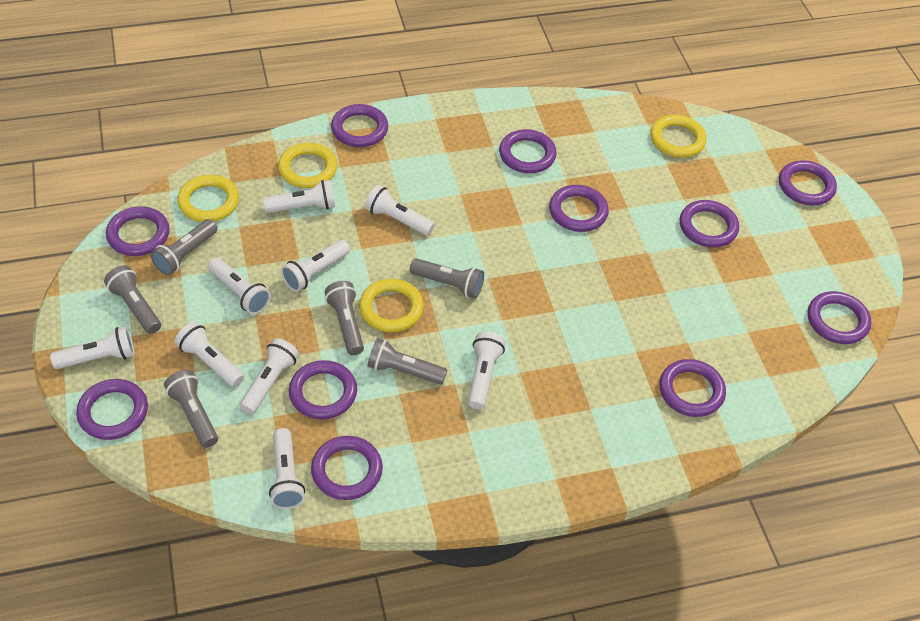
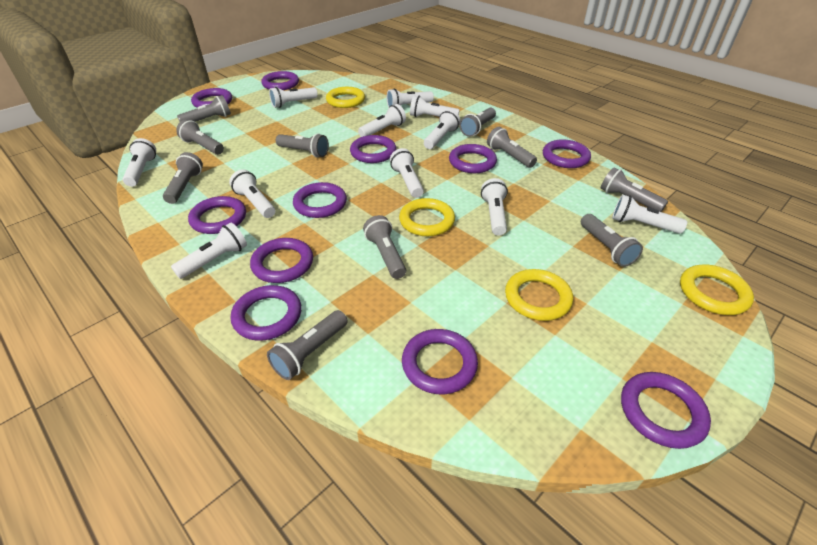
grey flashlight: 6 -> 10
white flashlight: 9 -> 11

